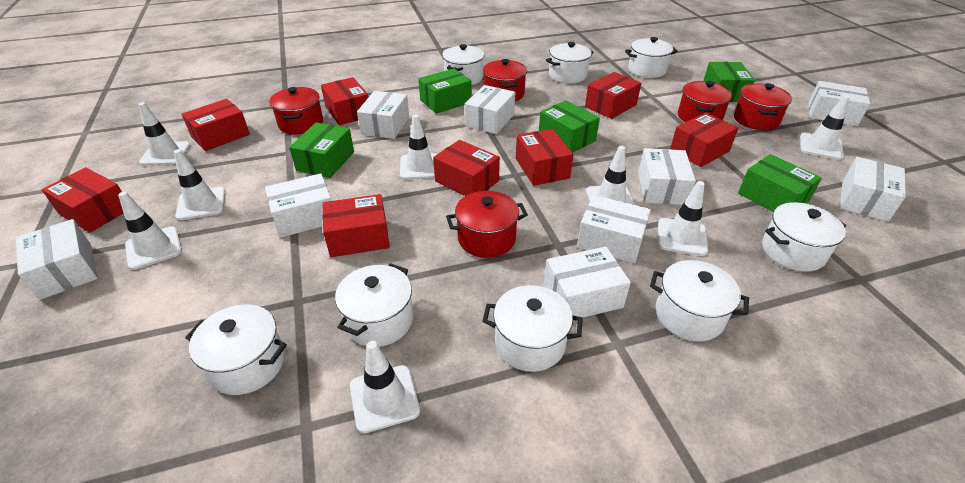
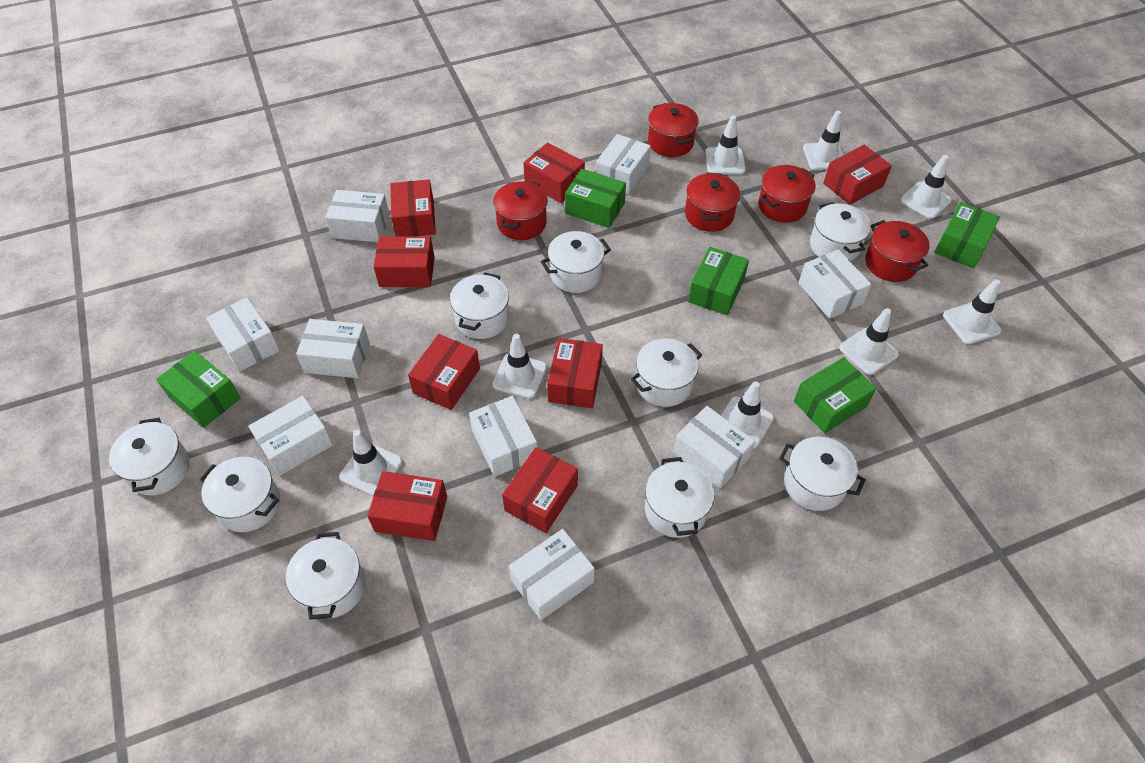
white pot: 8 -> 9

